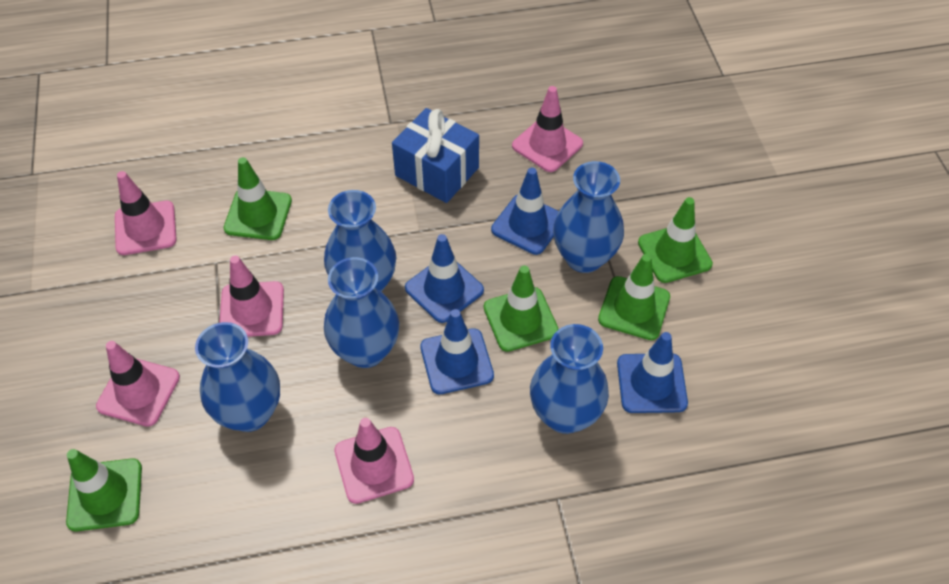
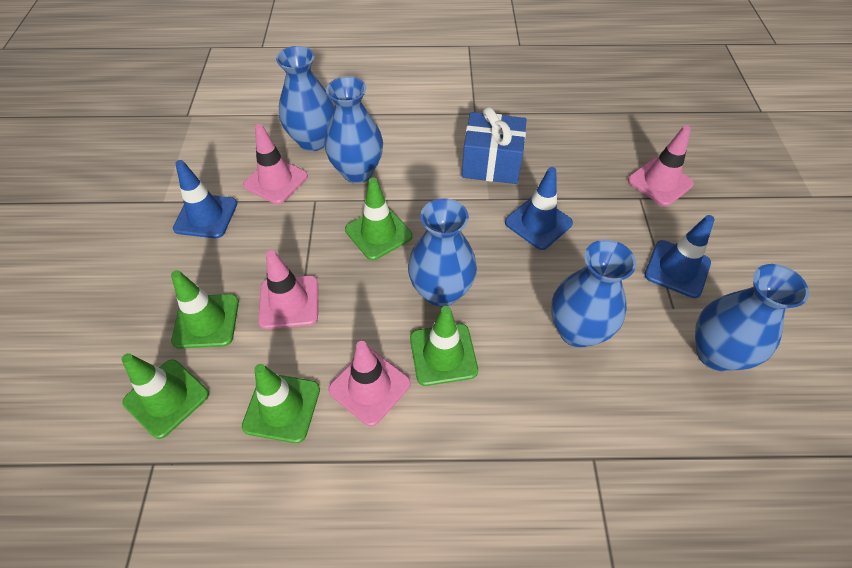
blue traffic cone: 4 -> 3
pink traffic cone: 5 -> 4

